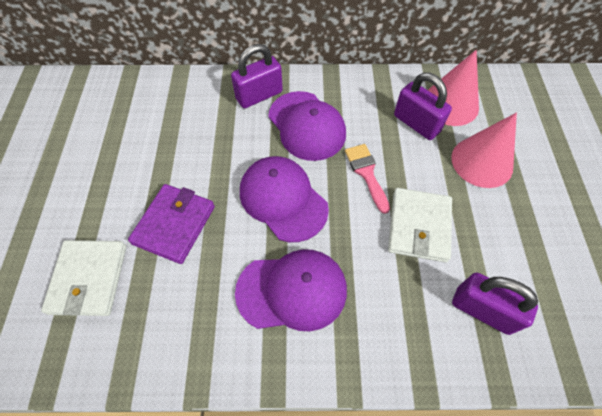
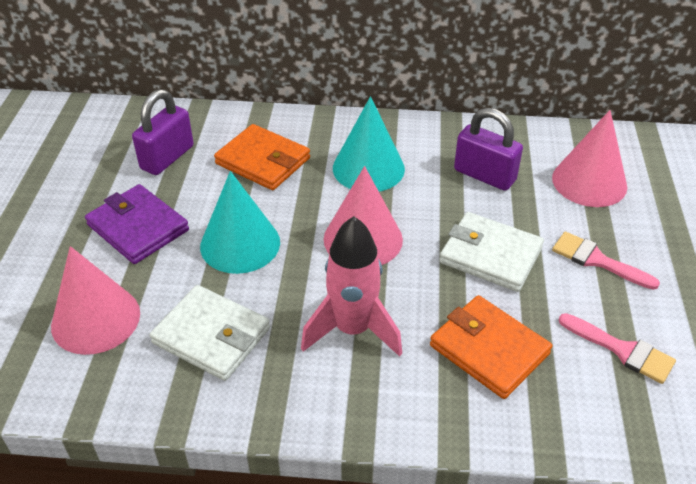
orange wallet: 0 -> 2
pink brush: 1 -> 2
pink cone: 2 -> 3
pink rocket: 0 -> 1
purple cap: 3 -> 0
purple padlock: 3 -> 2
turquoise cone: 0 -> 2

